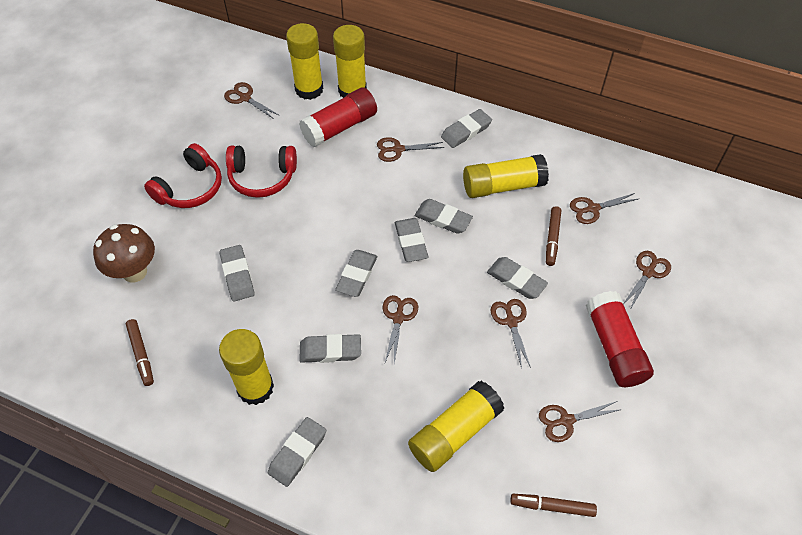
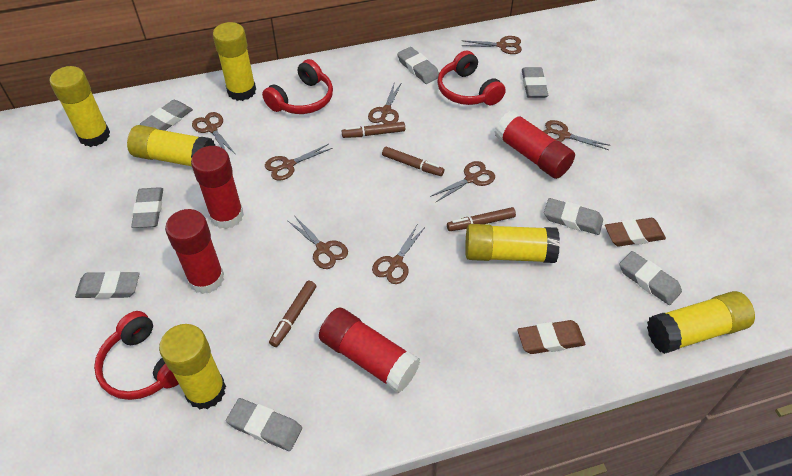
brown eraser: 0 -> 2
brown marker: 3 -> 4
brown mushroom: 1 -> 0
brown scissors: 7 -> 8
red glue stick: 2 -> 4
red headphones: 2 -> 3
yellow glue stick: 5 -> 6

